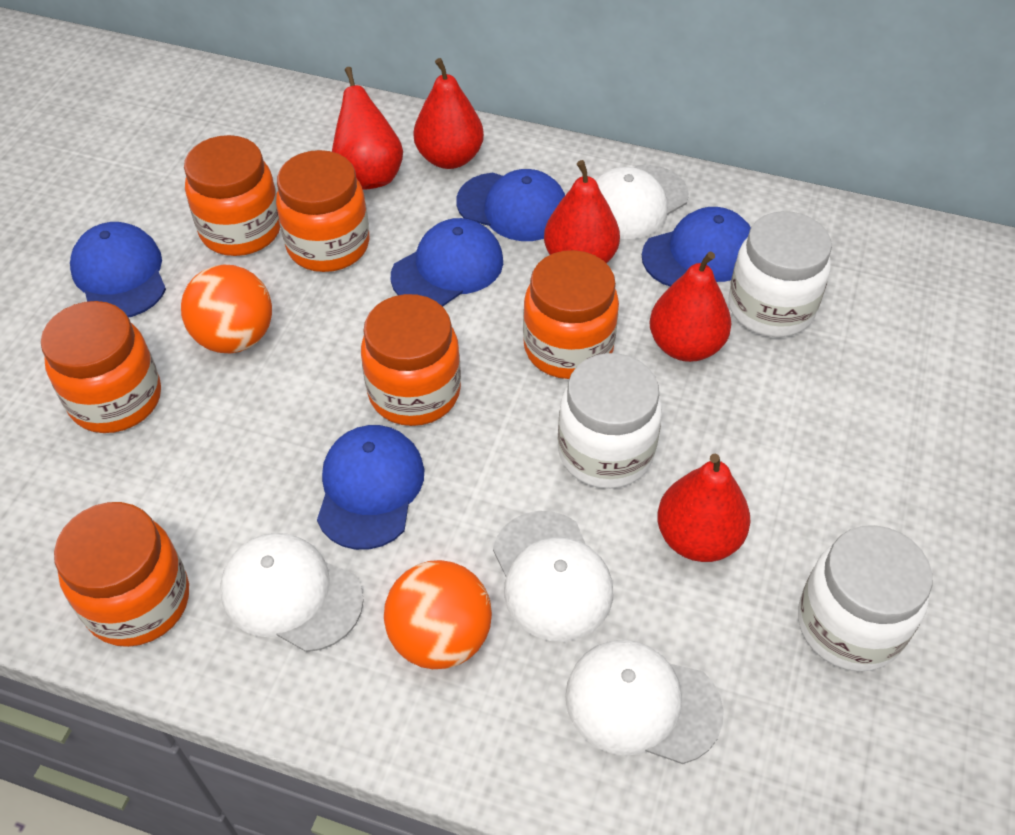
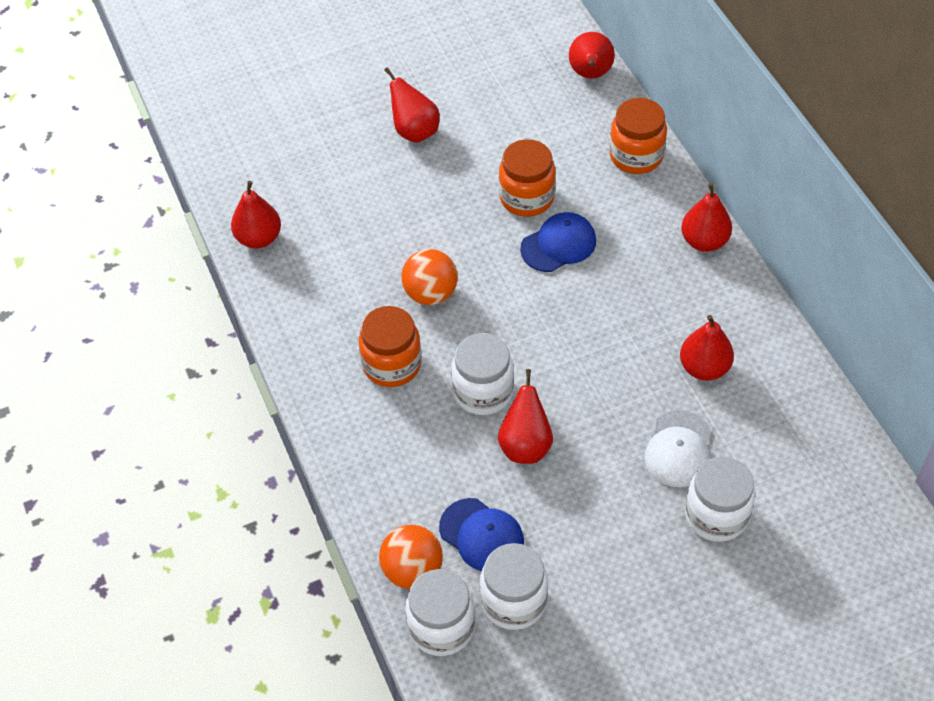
blue cap: 5 -> 2
orange jar: 6 -> 3
red pear: 5 -> 6
white cap: 4 -> 1
white jar: 3 -> 4

